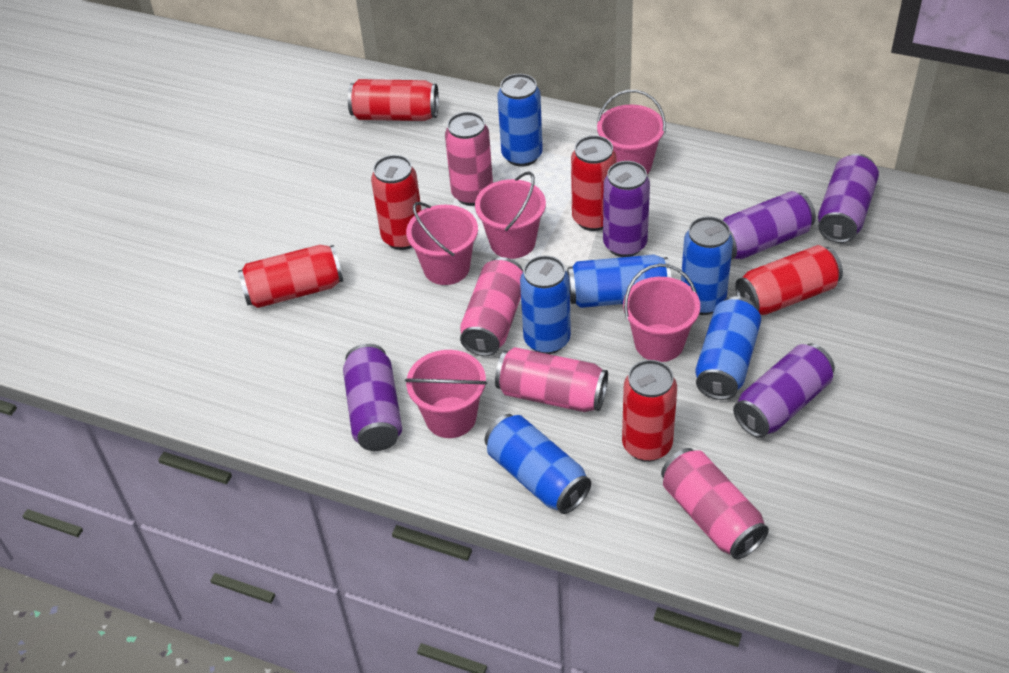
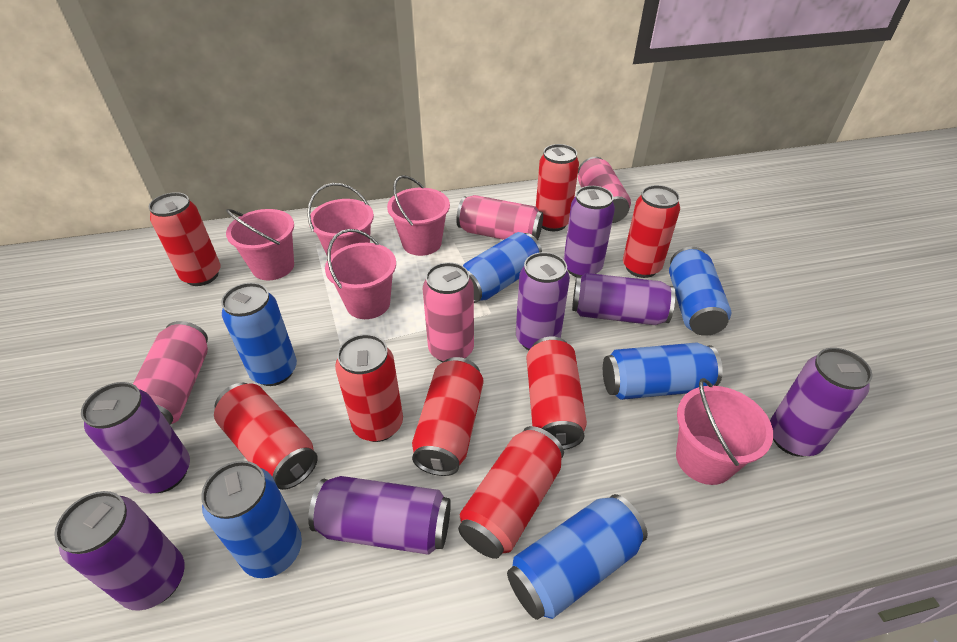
purple can: 5 -> 7
red can: 6 -> 8

